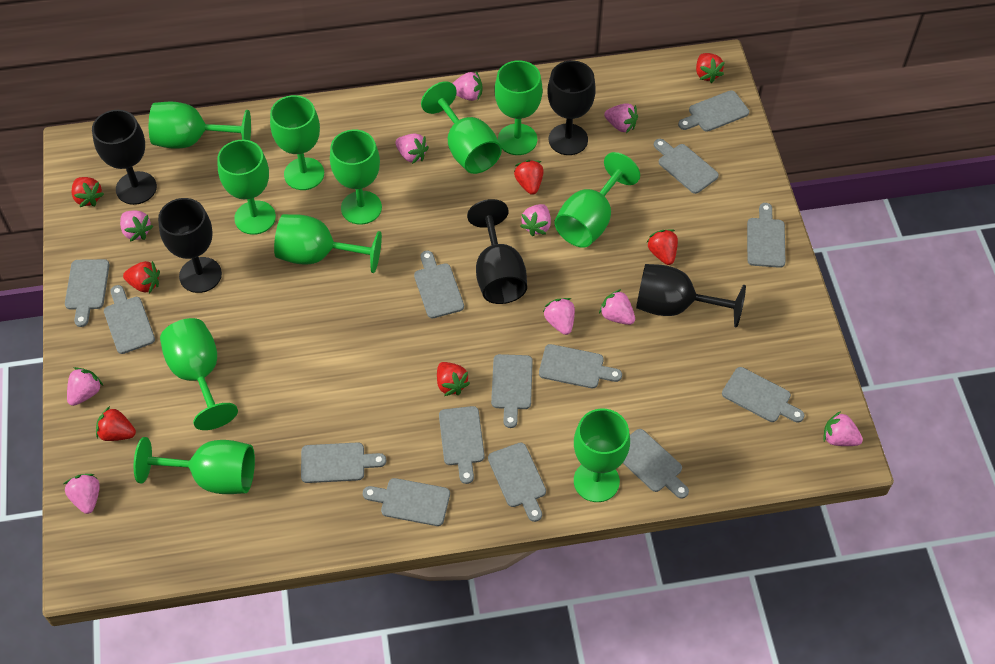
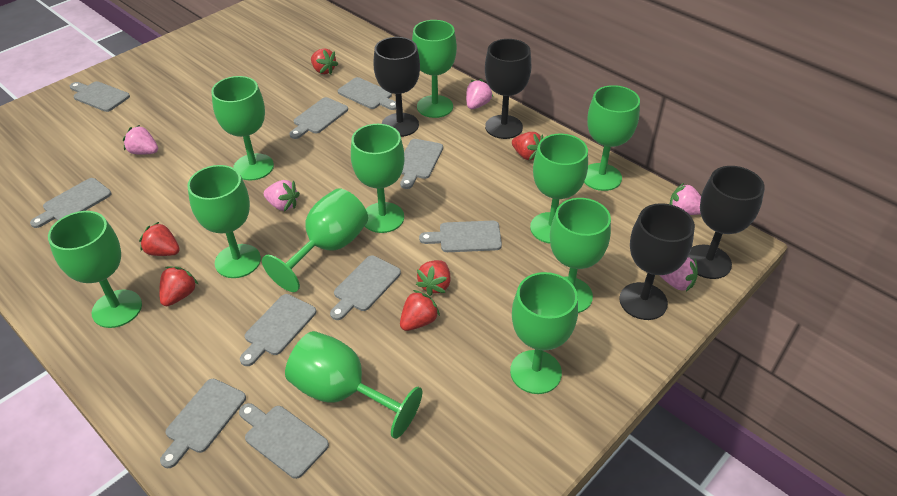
black goblet: 5 -> 4
grey cutting board: 14 -> 10
pink strawberry: 10 -> 5
red strawberry: 7 -> 6

